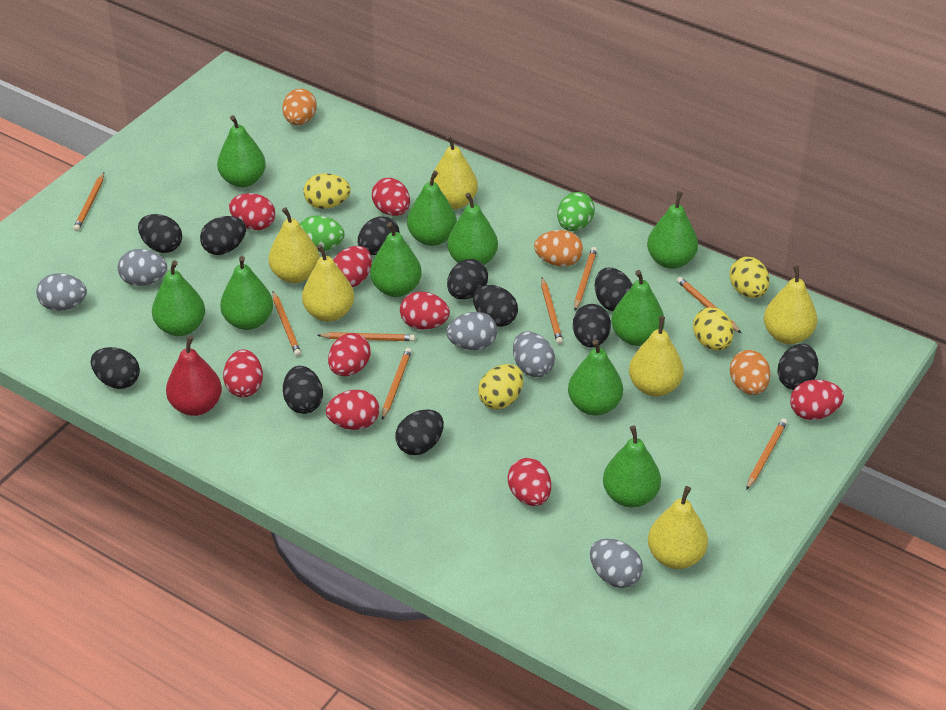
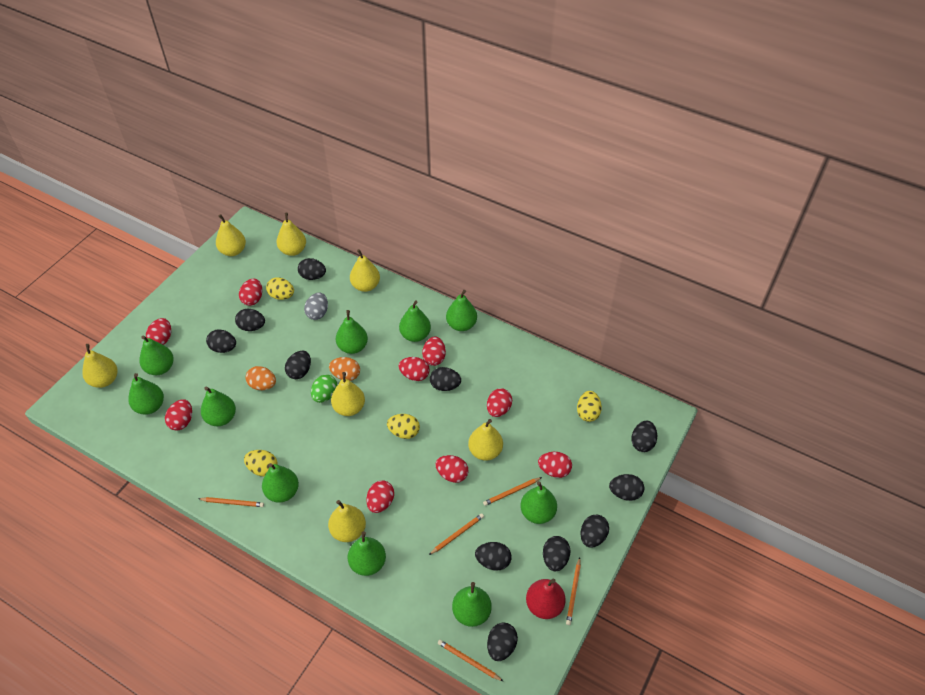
green egg: 2 -> 1
grey egg: 5 -> 1
orange egg: 3 -> 2
orange pencil: 8 -> 5
yellow pear: 6 -> 7

